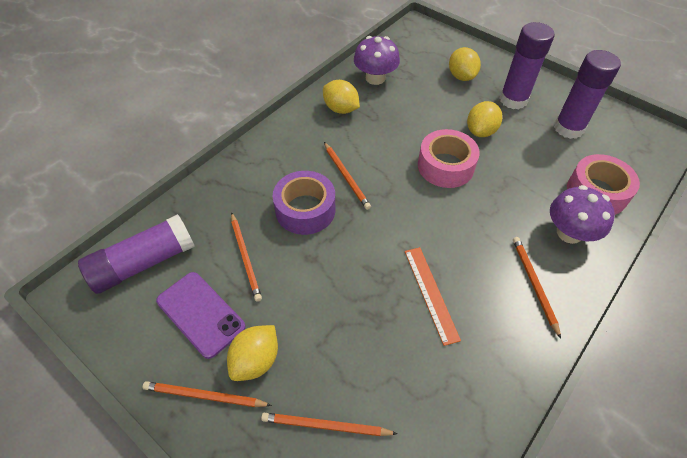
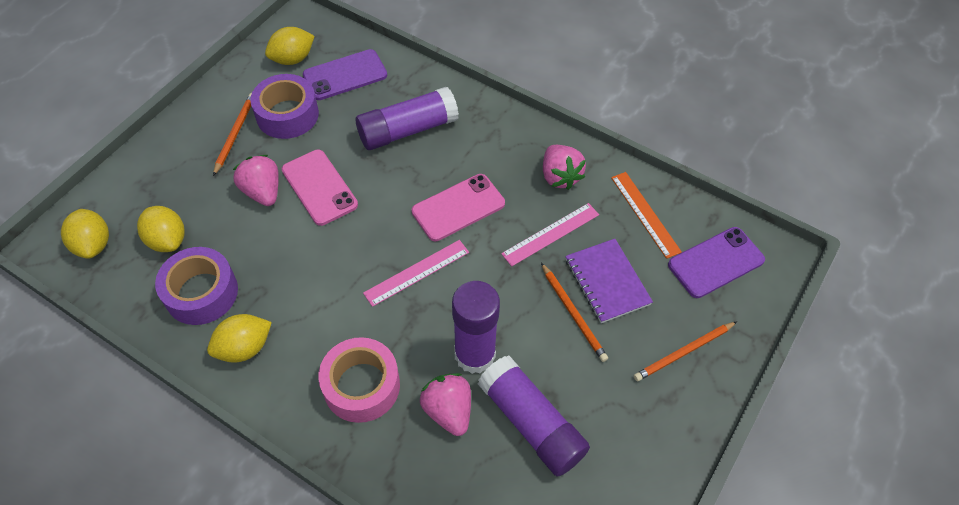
orange pencil: 5 -> 3
pink phone: 0 -> 2
pink ruler: 0 -> 2
pink strawberry: 0 -> 3
pink tape: 2 -> 1
purple mushroom: 2 -> 0
purple notebook: 0 -> 1
purple phone: 1 -> 2
purple tape: 1 -> 2

